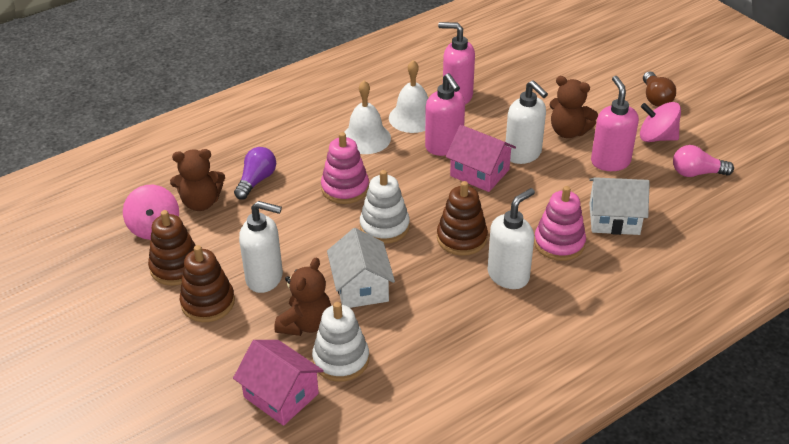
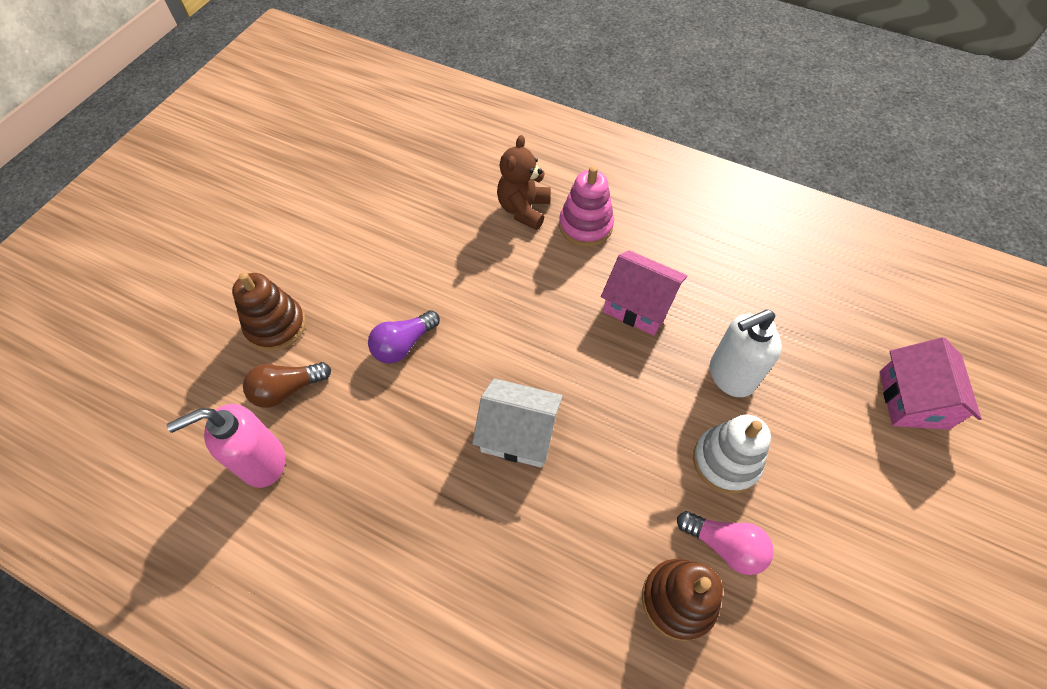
brown stacking toy: 3 -> 2
brown teddy bear: 3 -> 1
pink soap dispenser: 3 -> 1
pink spinning top: 2 -> 0
pink stacking toy: 2 -> 1
white bell: 2 -> 0
white house: 2 -> 1
white soap dispenser: 3 -> 1
white stacking toy: 2 -> 1

